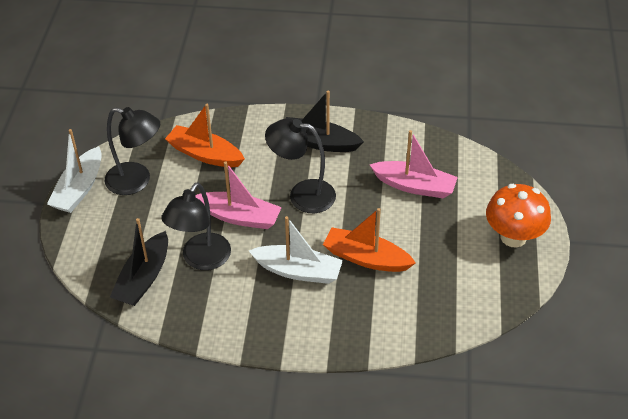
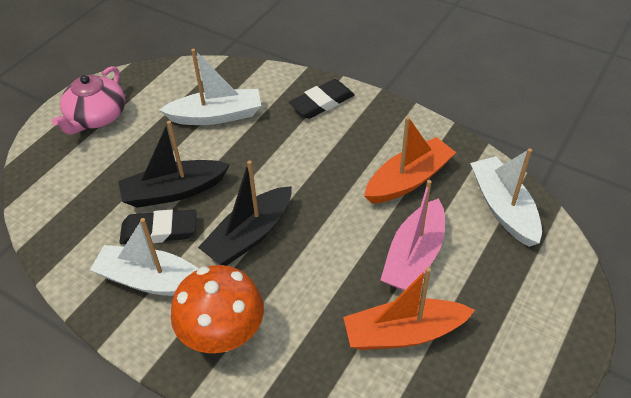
black eraser: 0 -> 2
black lamp: 3 -> 0
pink boat: 2 -> 1
pink teapot: 0 -> 1
white boat: 2 -> 3

